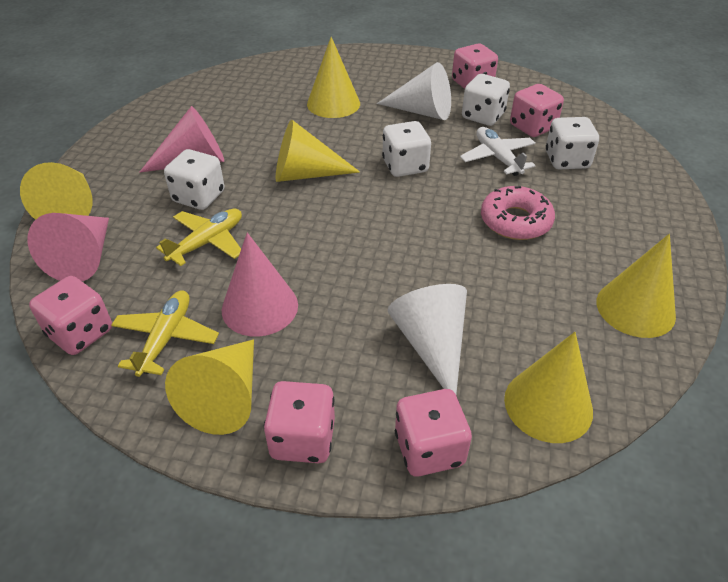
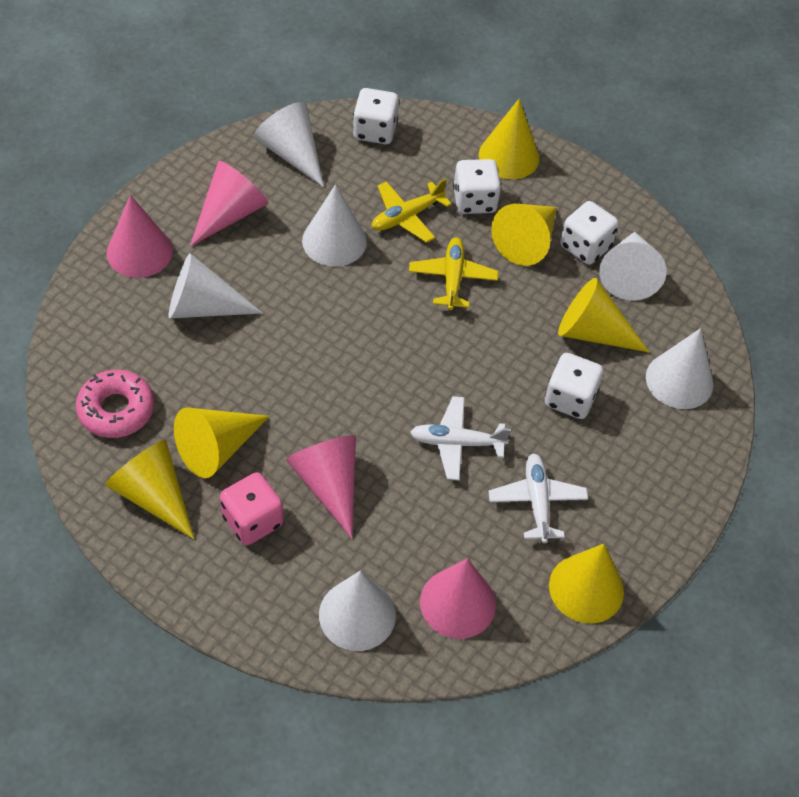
pink cone: 3 -> 4
pink dice: 5 -> 1
white cone: 2 -> 6
white plane: 1 -> 2

